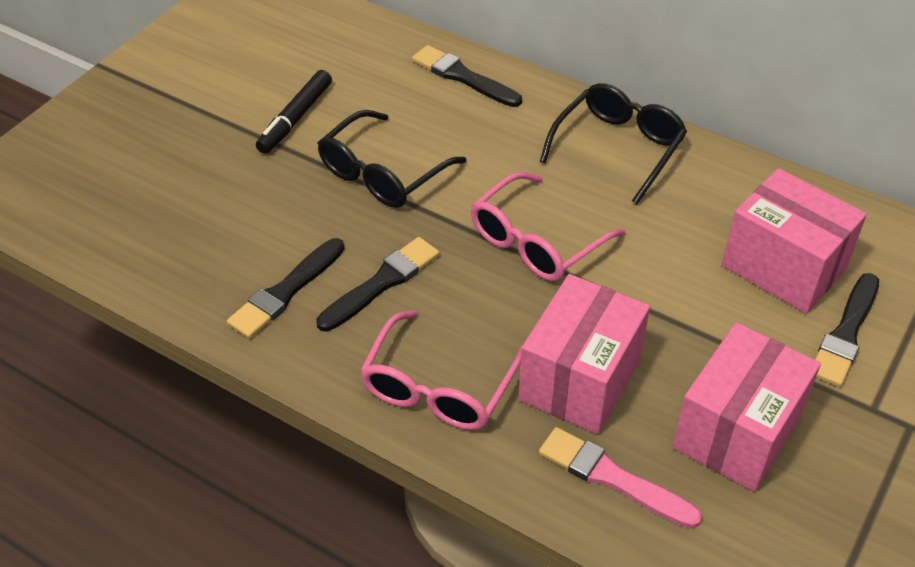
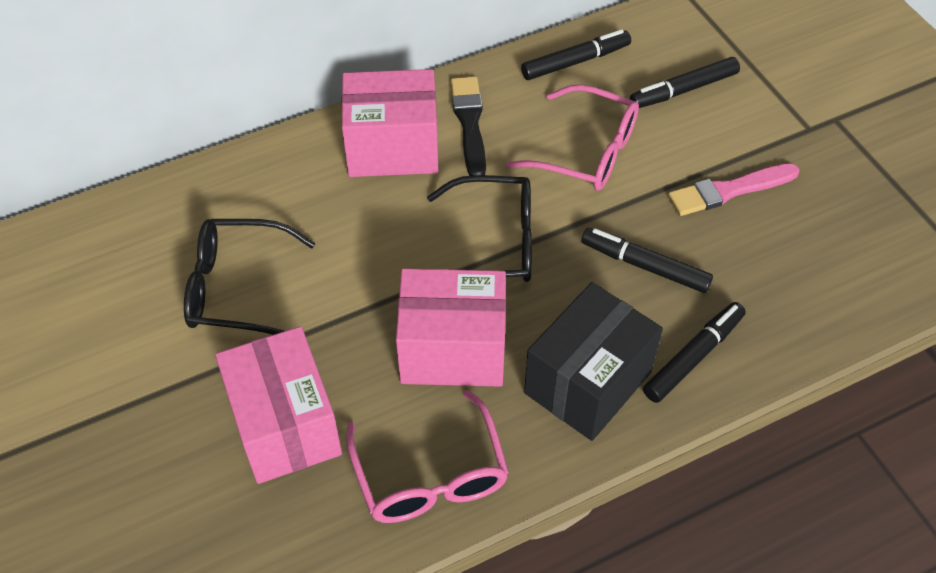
black box: 0 -> 1
black brush: 4 -> 1
black marker: 1 -> 4

